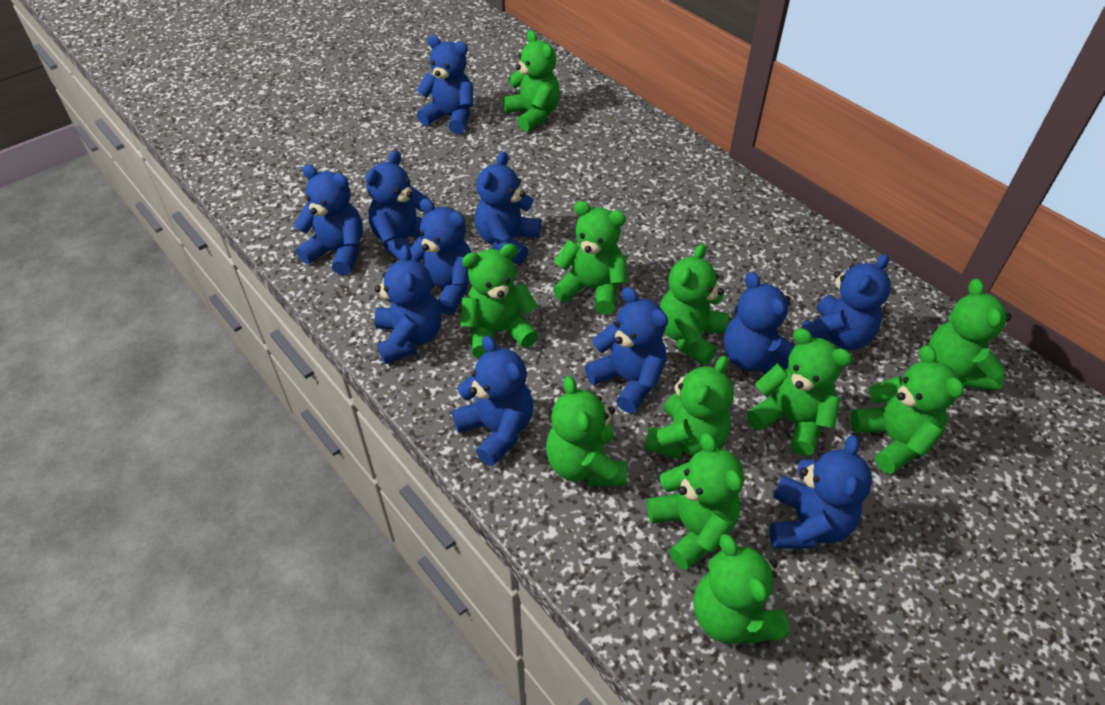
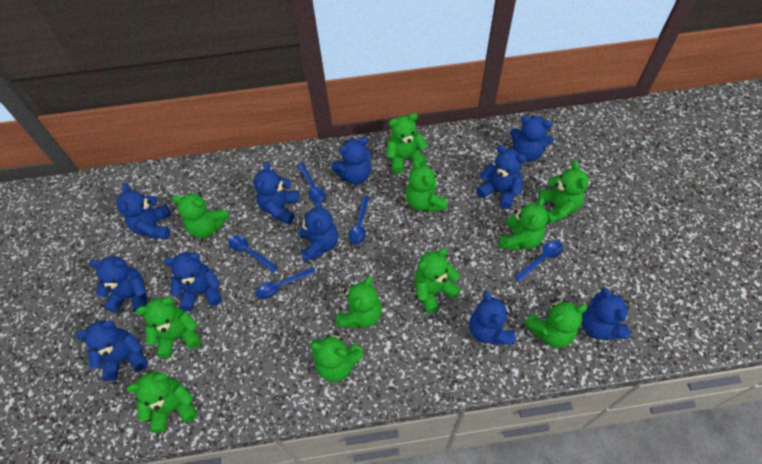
blue spoon: 0 -> 5

